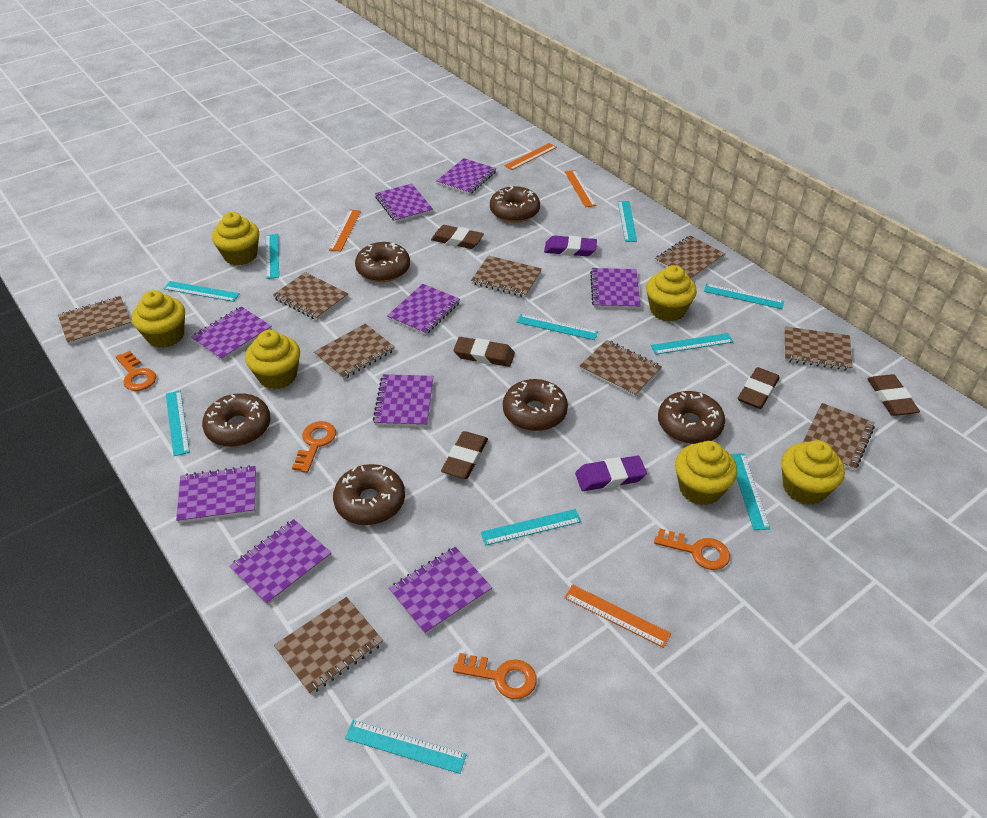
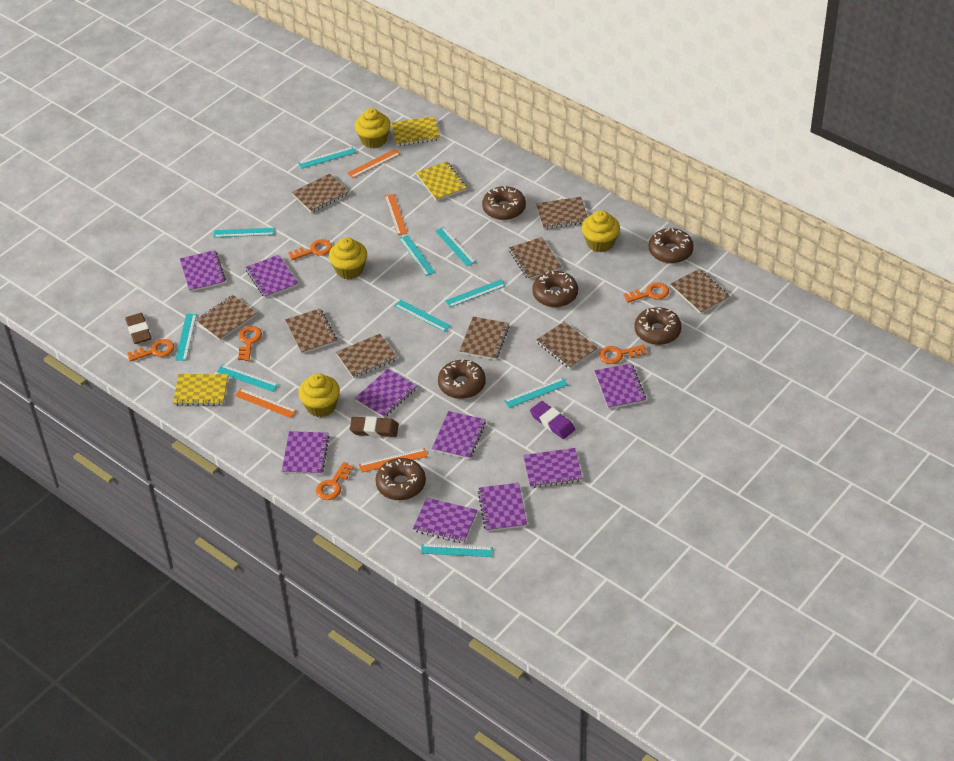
brown eraser: 5 -> 2
orange key: 4 -> 6
purple eraser: 2 -> 1
yellow cupcake: 6 -> 4
yellow notebook: 0 -> 3

